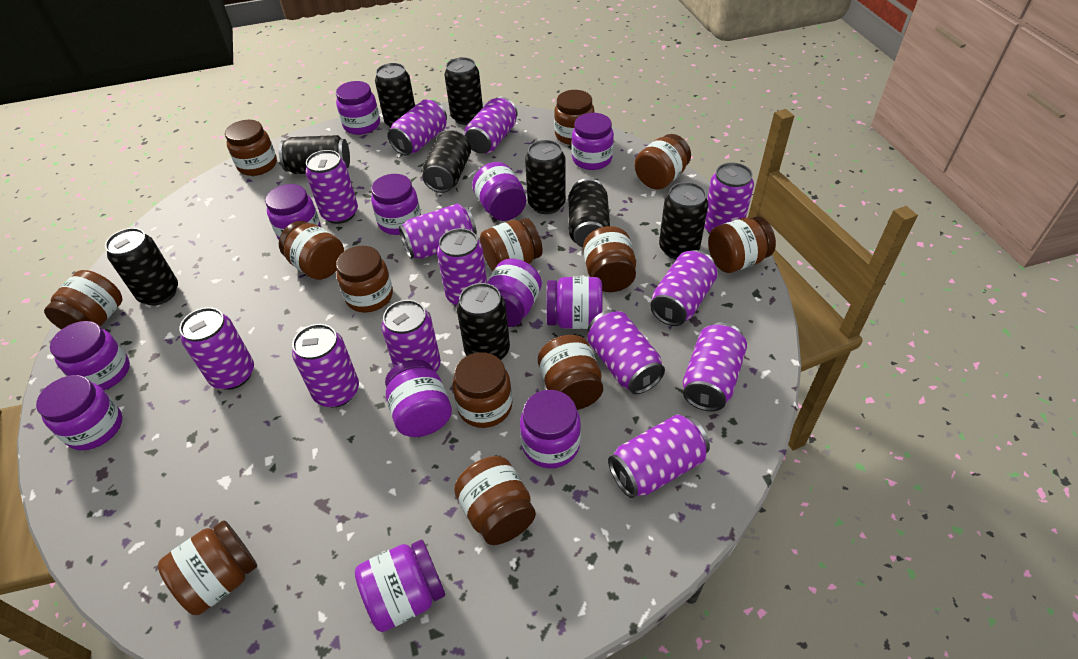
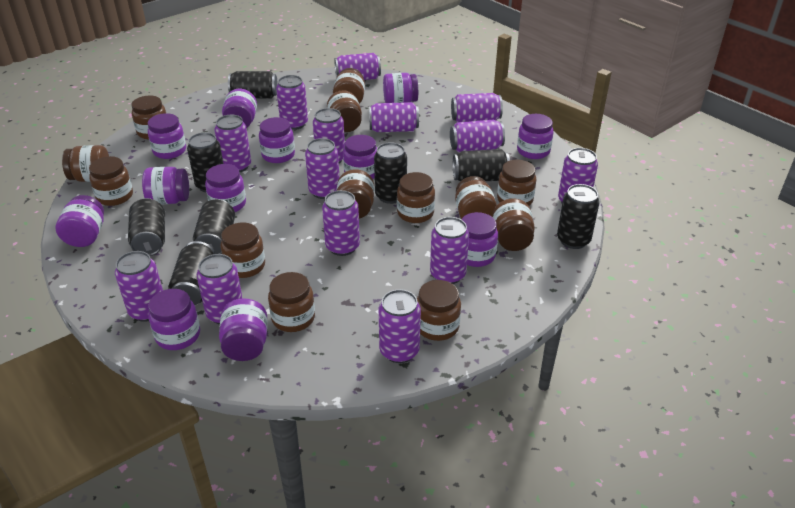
black can: 9 -> 8
purple can: 13 -> 14

